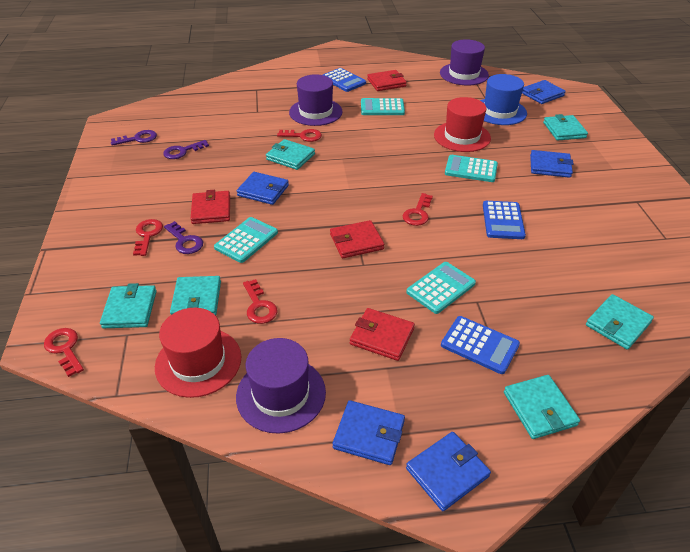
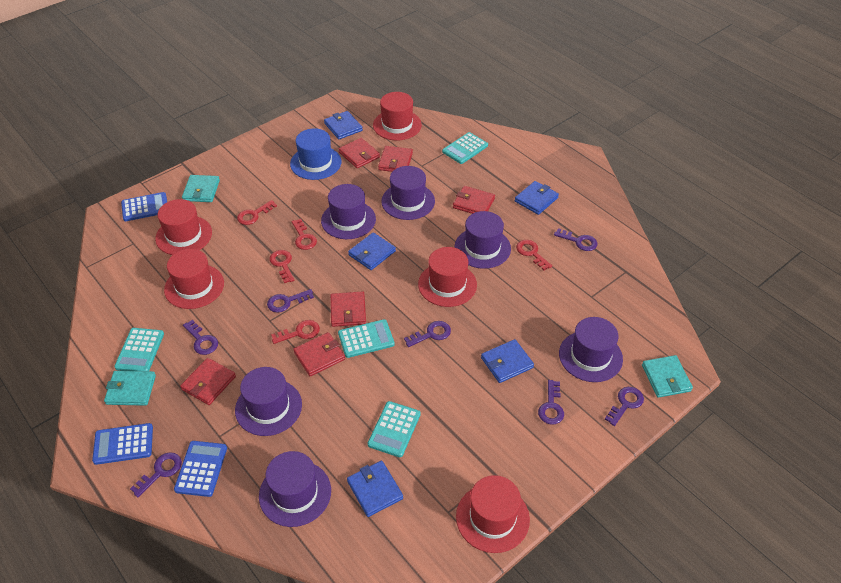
purple hat: 3 -> 6
purple key: 3 -> 7
red hat: 2 -> 5
red wallet: 4 -> 6
turquoise wallet: 6 -> 3

